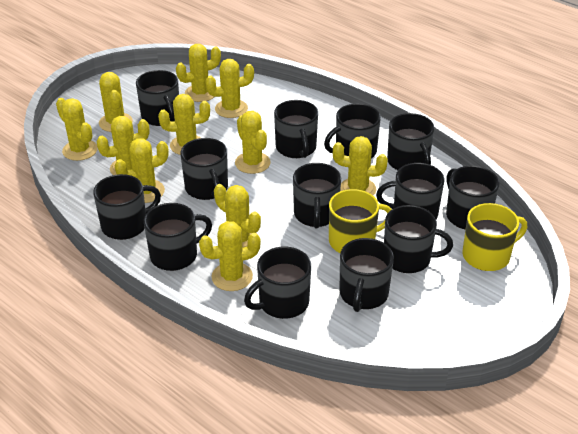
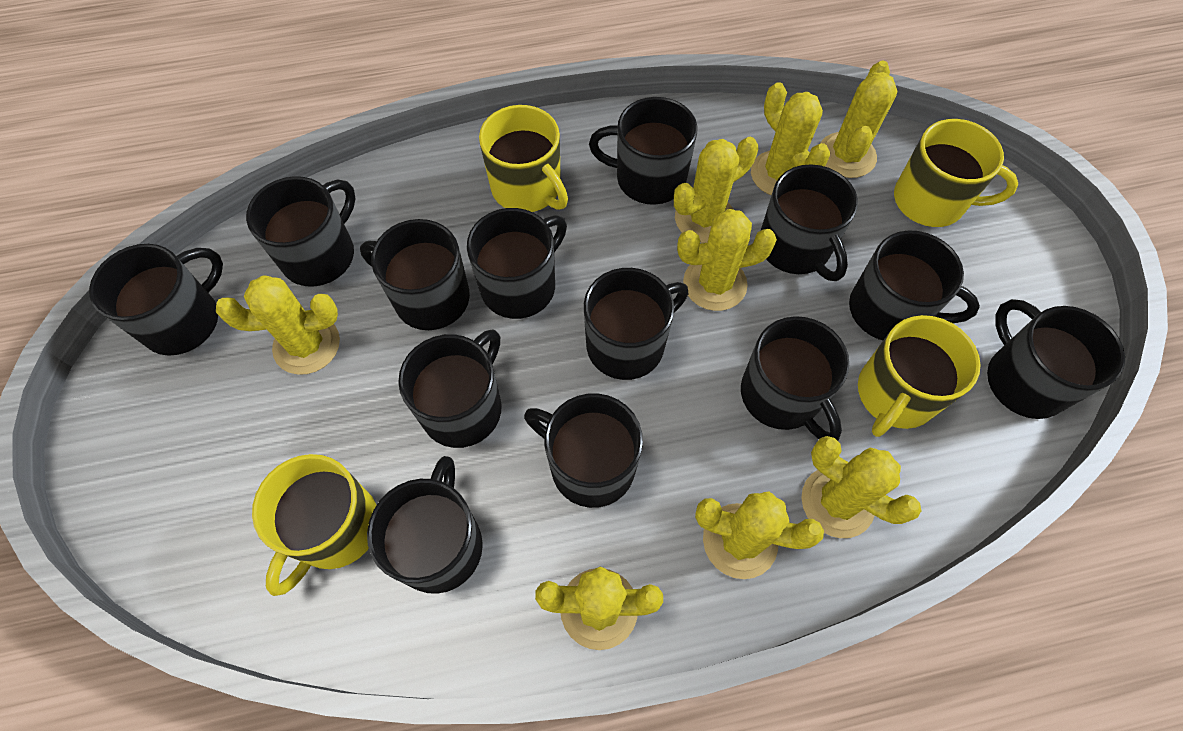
yellow cactus: 11 -> 8
yellow mug: 2 -> 4

